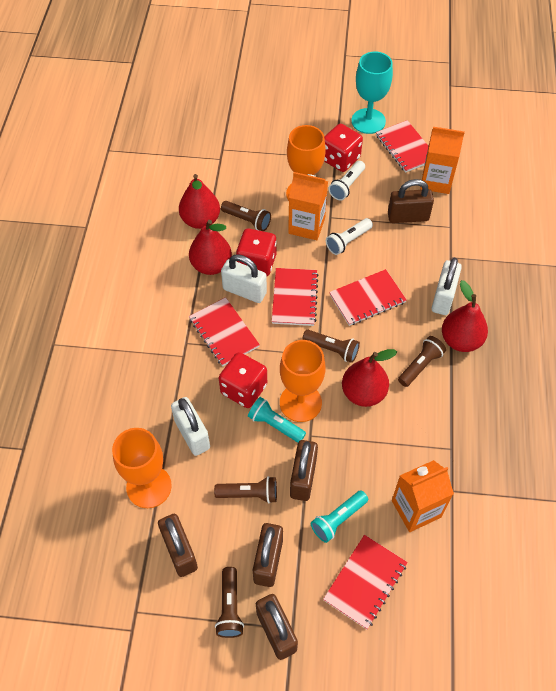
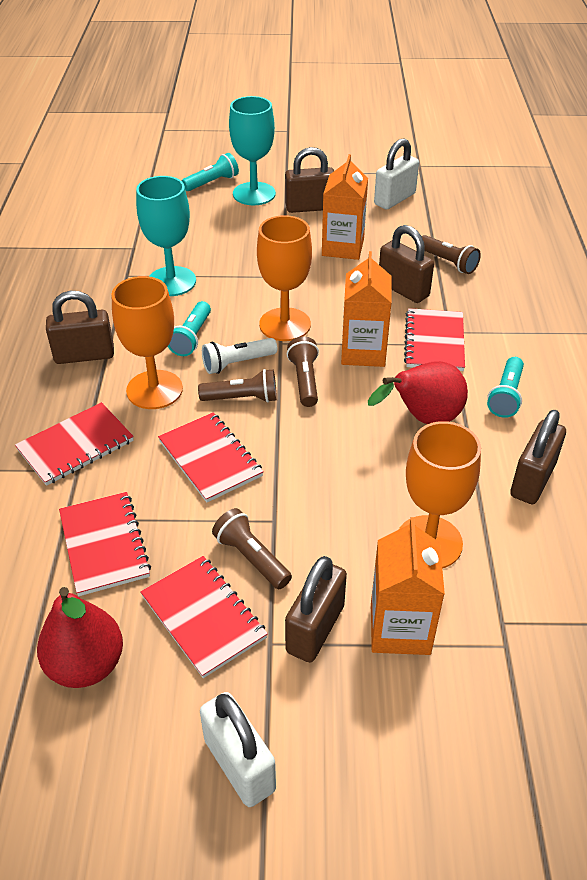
brown flashlight: 5 -> 4
red dice: 3 -> 0
red pear: 4 -> 2
turquoise flashlight: 2 -> 3
turquoise goblet: 1 -> 2
white flashlight: 2 -> 1
white padlock: 3 -> 2

